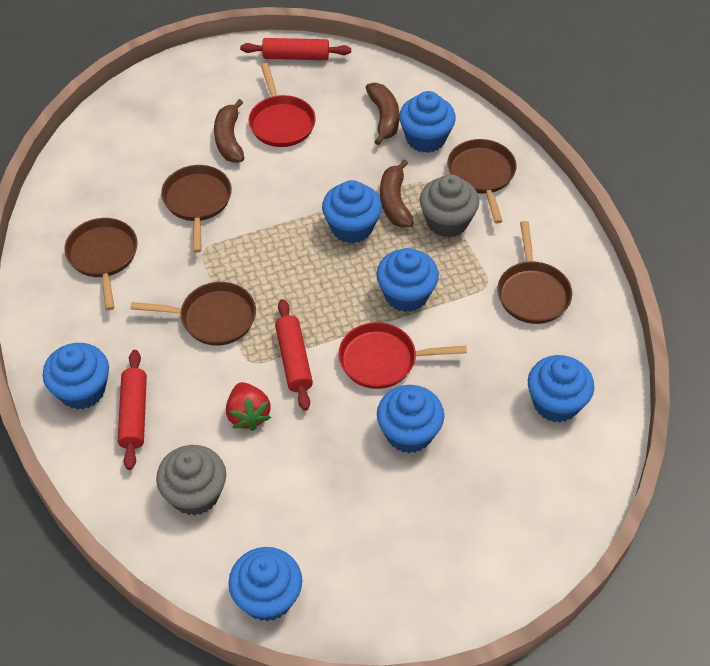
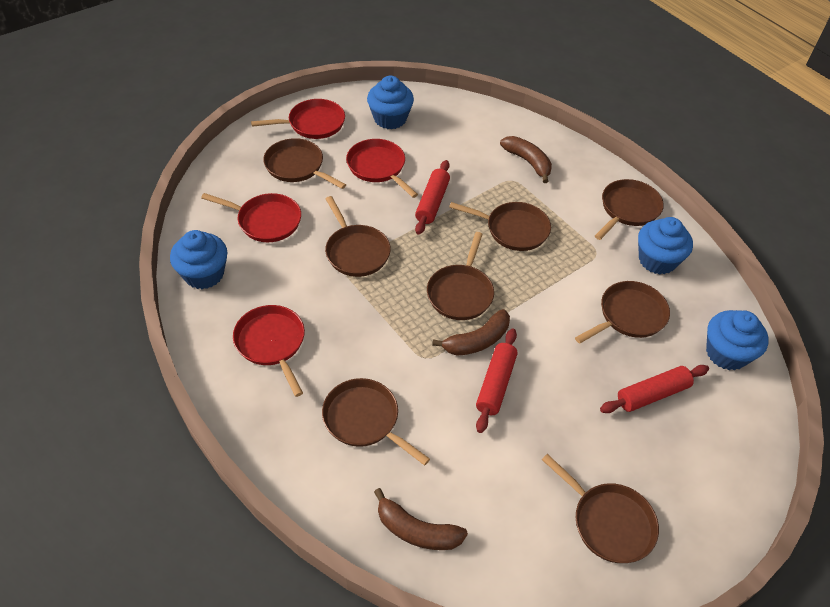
blue cupcake: 7 -> 4
brown pan: 5 -> 8
grey cupcake: 2 -> 0
red pan: 2 -> 4
red strawberry: 1 -> 0

